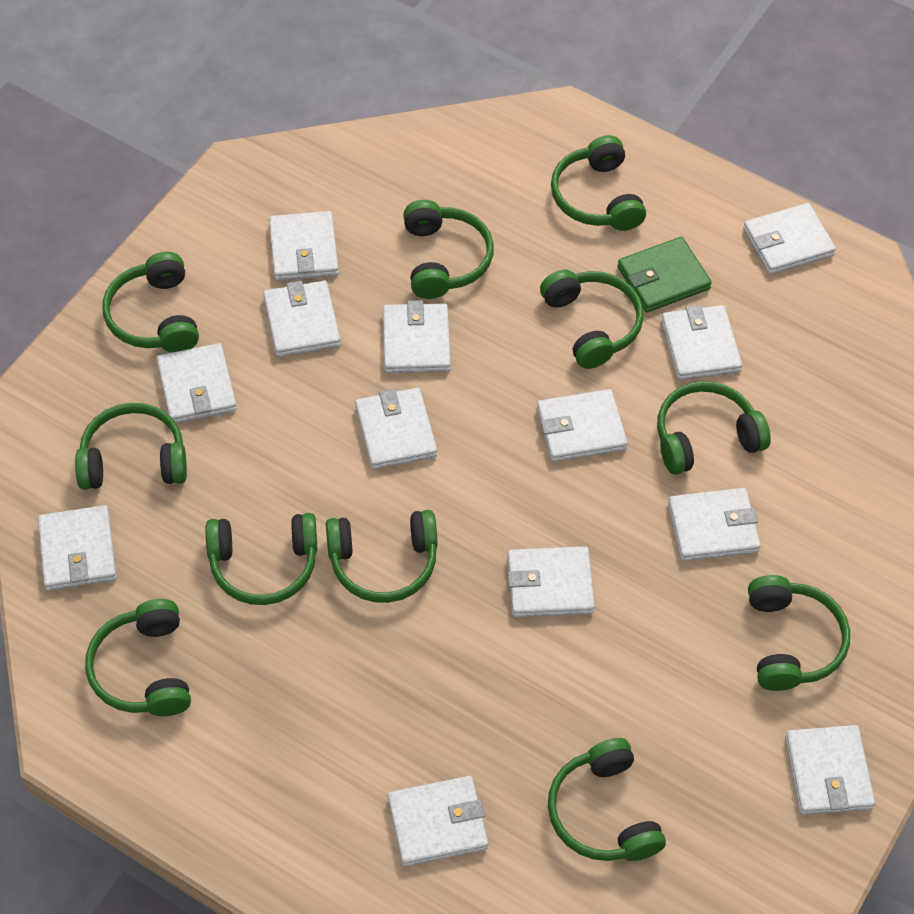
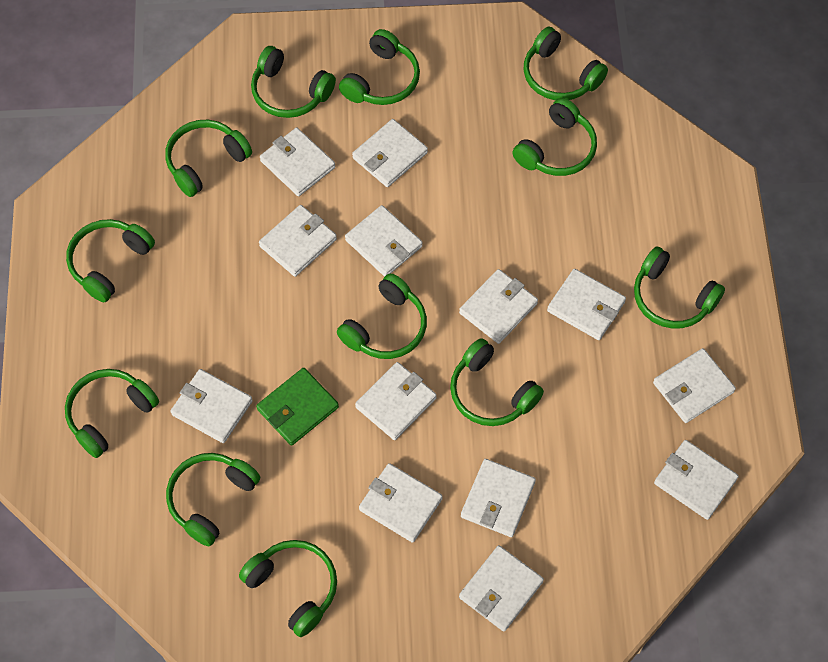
green headphones: 11 -> 12

